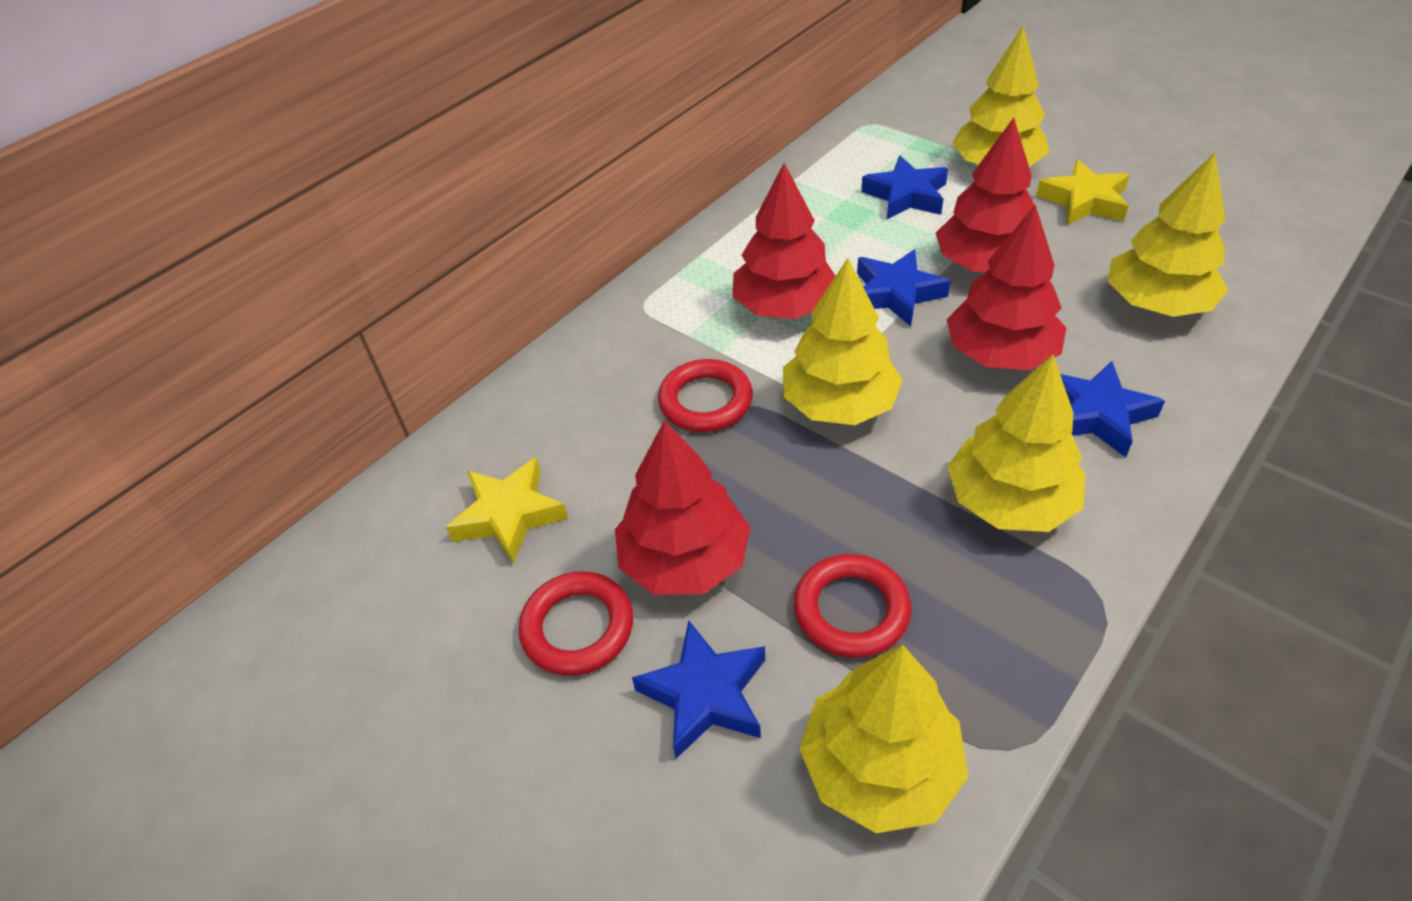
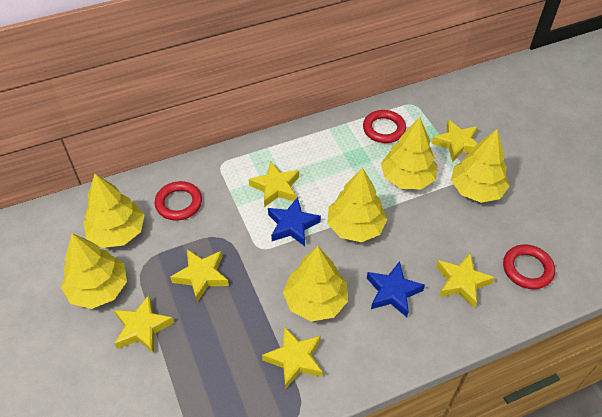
blue star: 4 -> 2
red tree: 4 -> 0
yellow star: 2 -> 6
yellow tree: 5 -> 6

